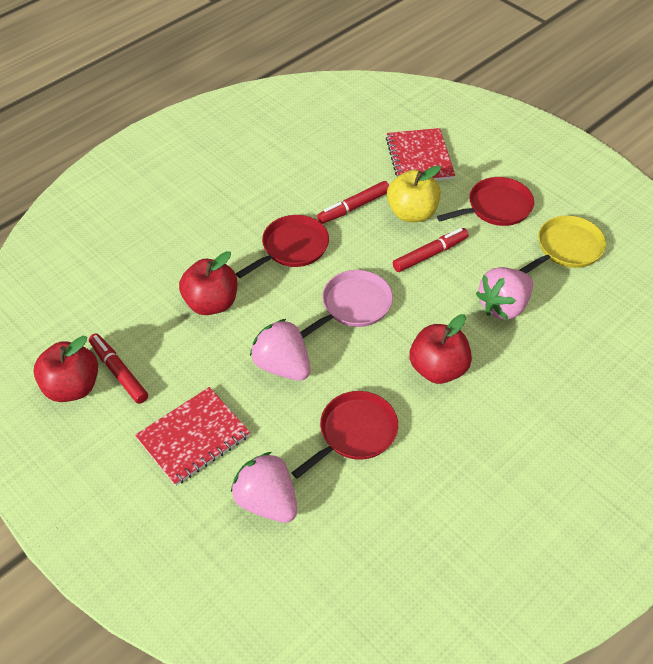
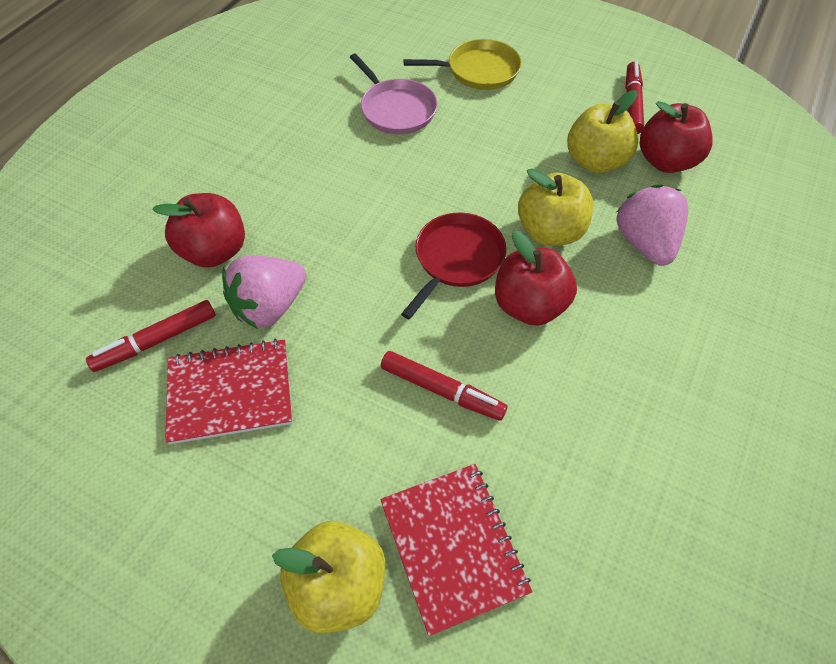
pink strawberry: 3 -> 2
red pan: 3 -> 1
yellow apple: 1 -> 3

